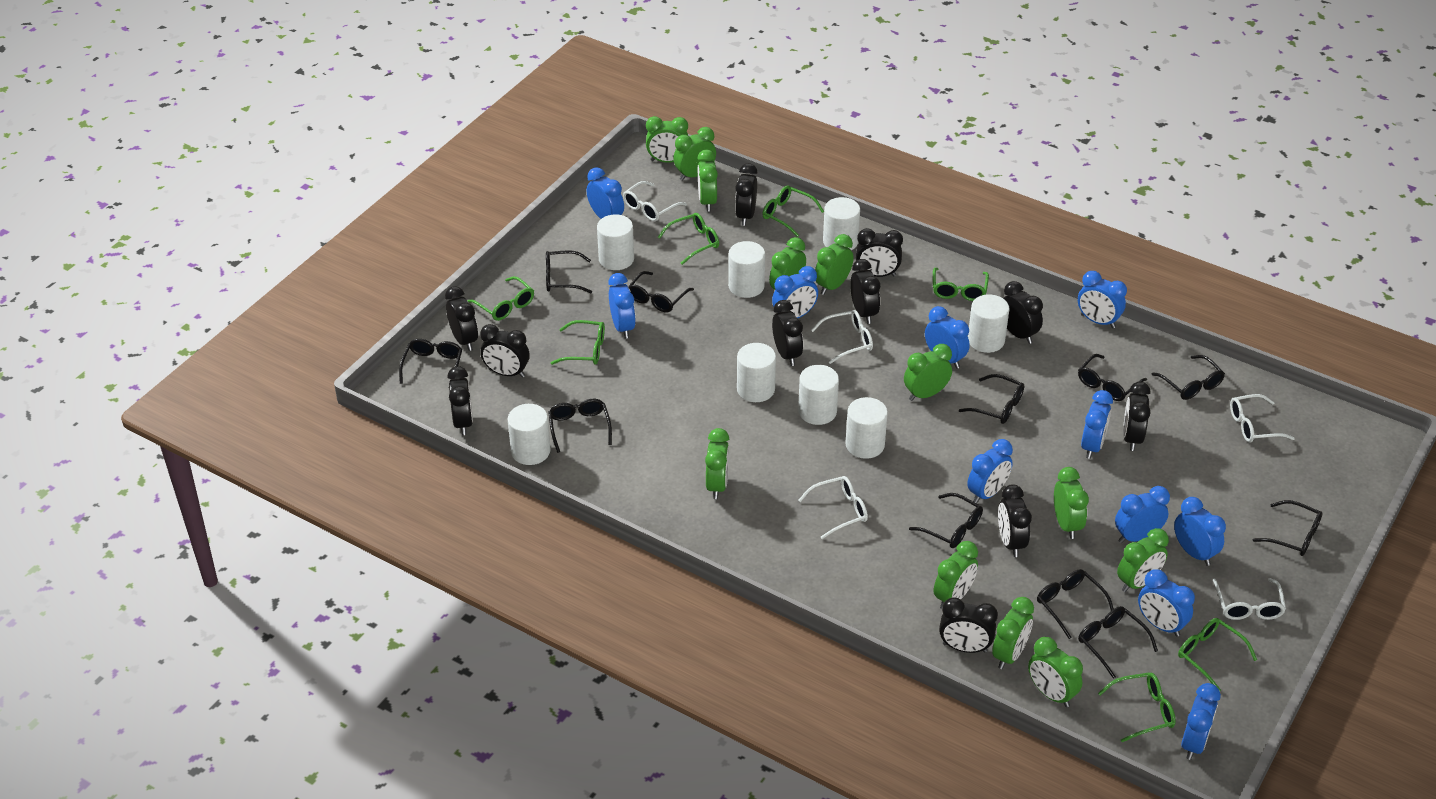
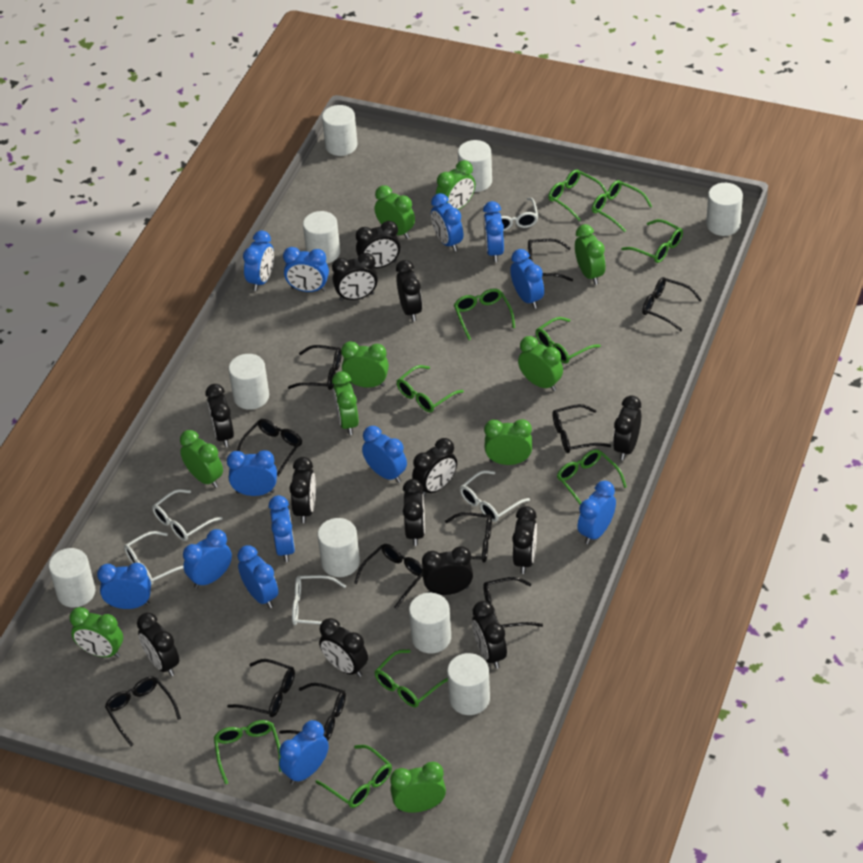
black clock: 11 -> 13
blue clock: 11 -> 13
green clock: 12 -> 10
green glasses: 7 -> 10
white cylinder: 8 -> 9

